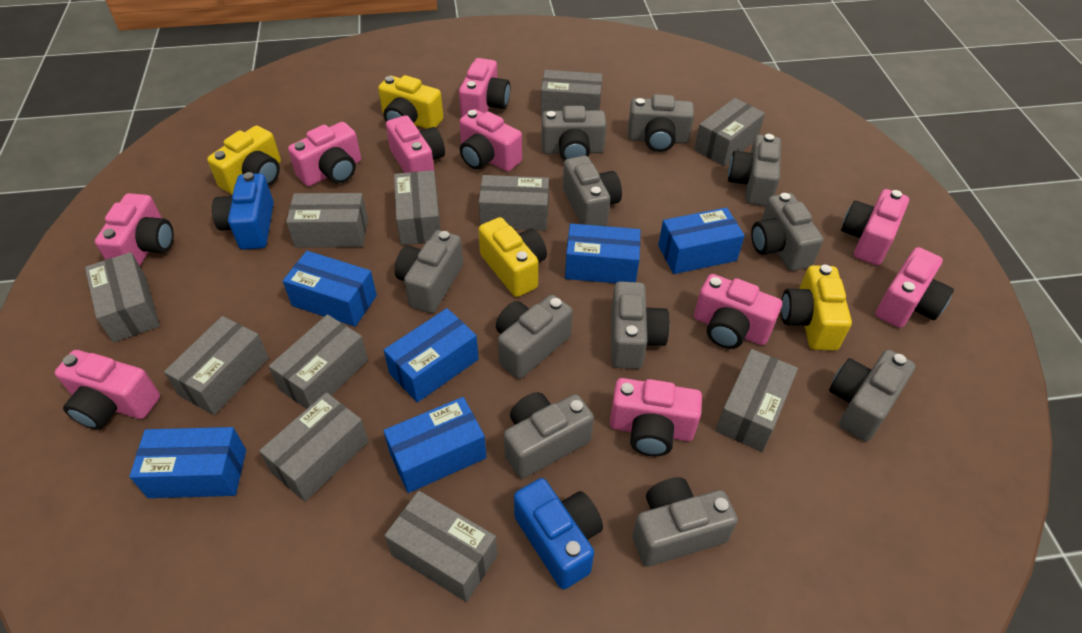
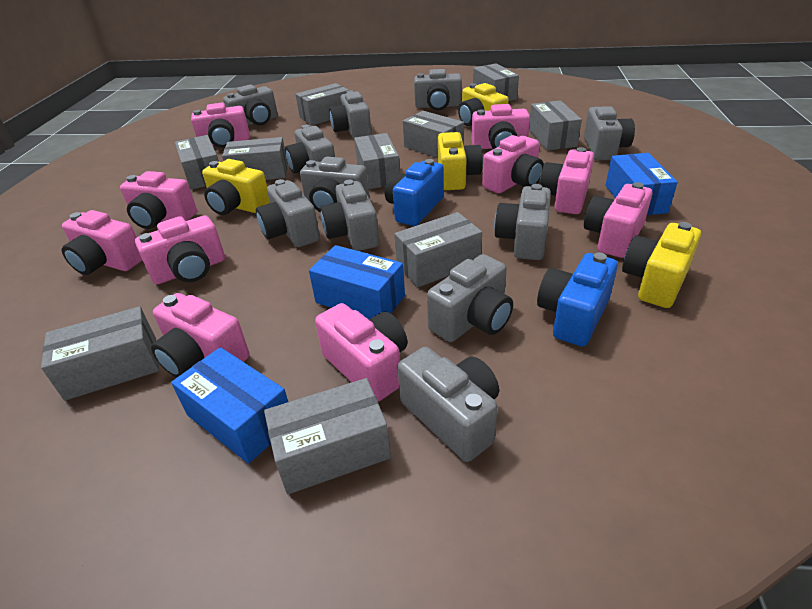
blue box: 6 -> 3
grey box: 11 -> 10

